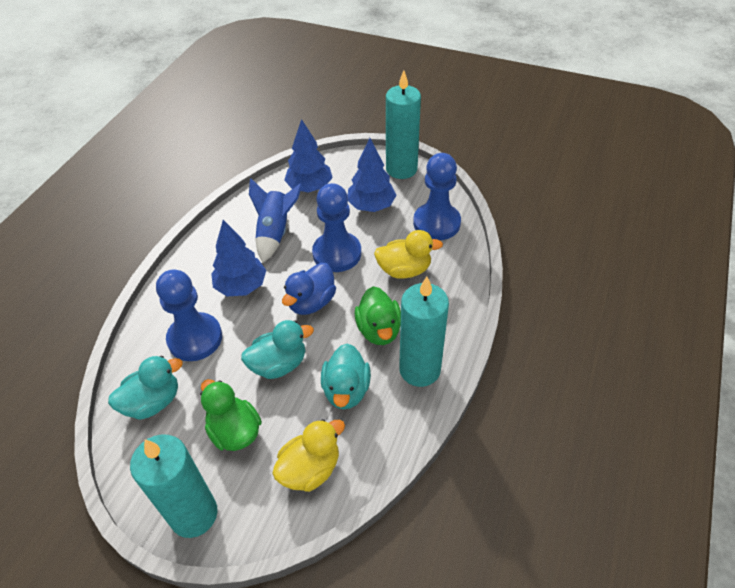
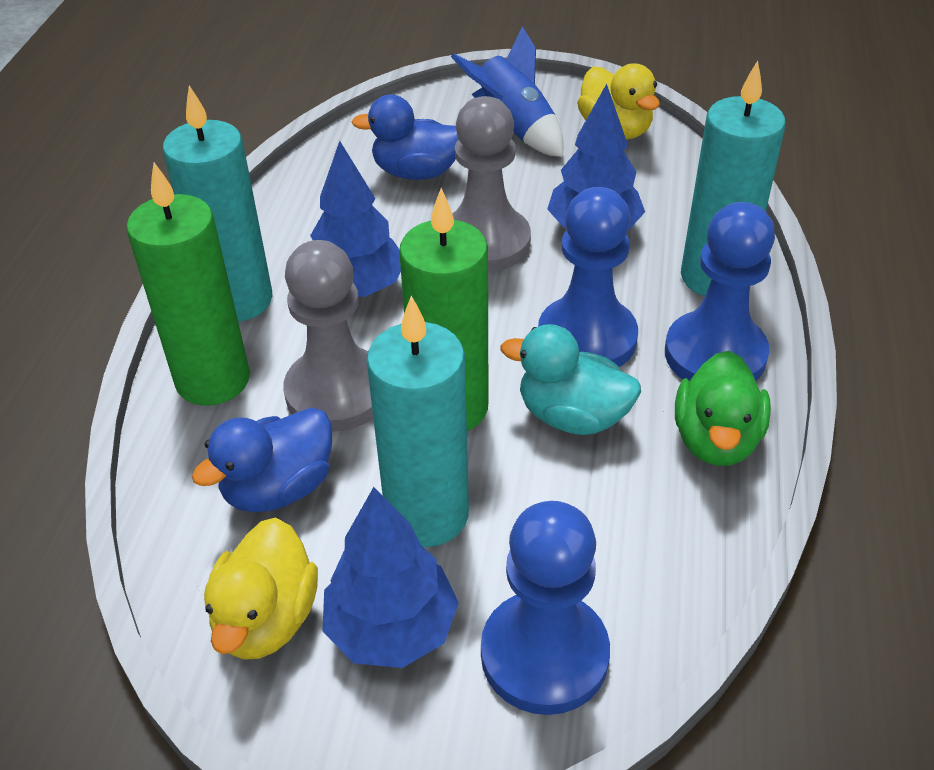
blue duck: 1 -> 2
green candle: 0 -> 2
green duck: 2 -> 1
grey pawn: 0 -> 2
turquoise duck: 3 -> 1

